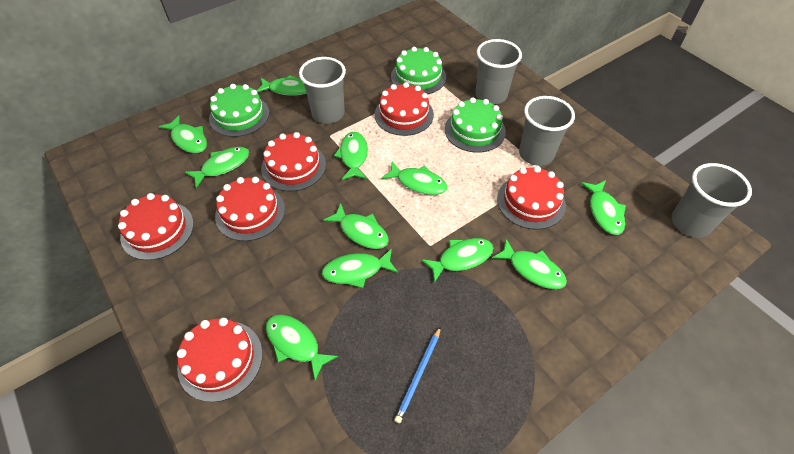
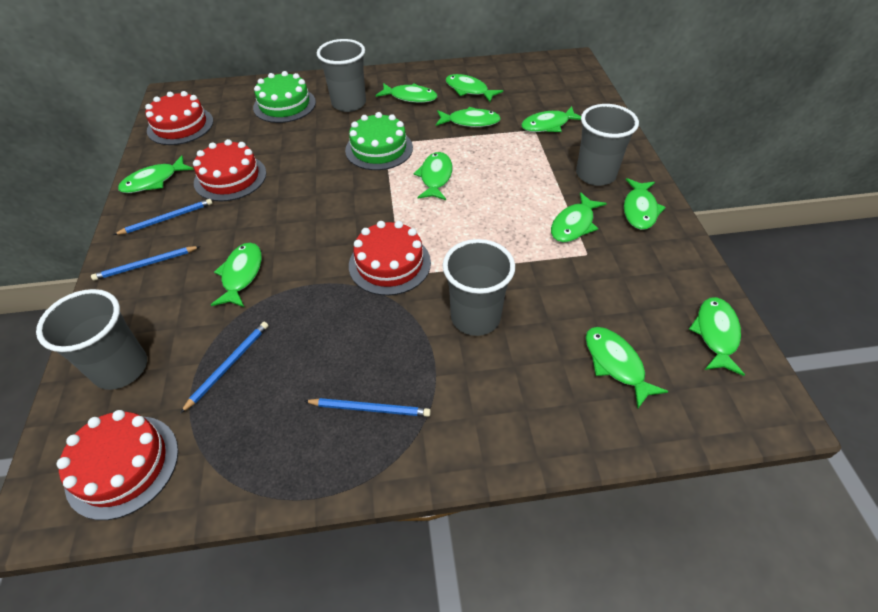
blue pencil: 1 -> 4
green cake: 3 -> 2
red cake: 6 -> 4

